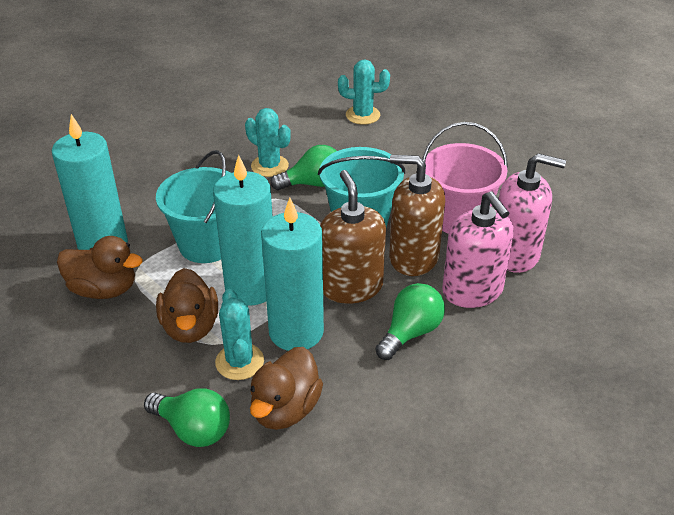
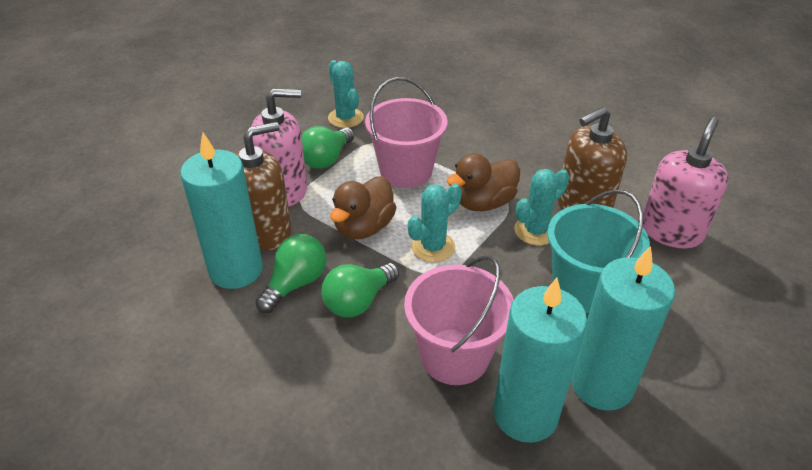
brown duck: 3 -> 2
pink bucket: 1 -> 2
turquoise bucket: 2 -> 1

